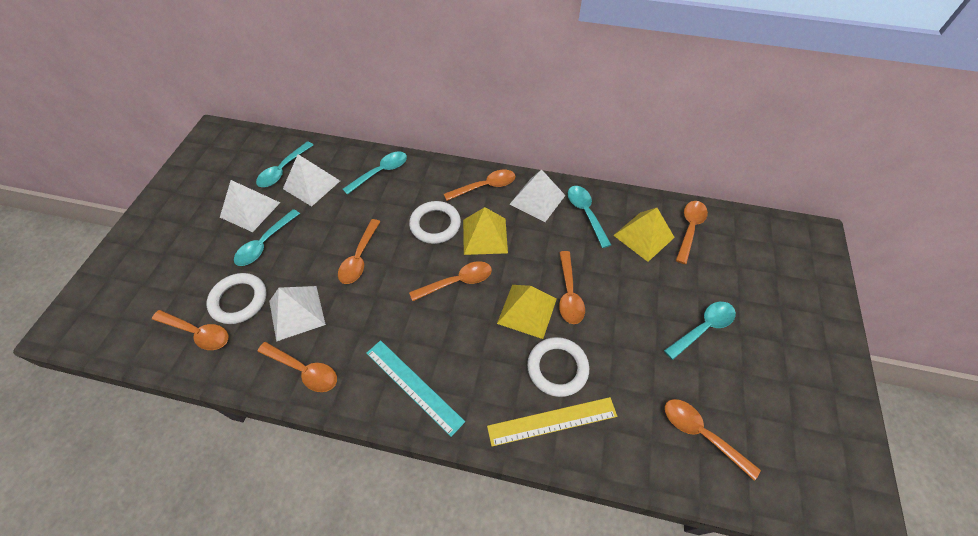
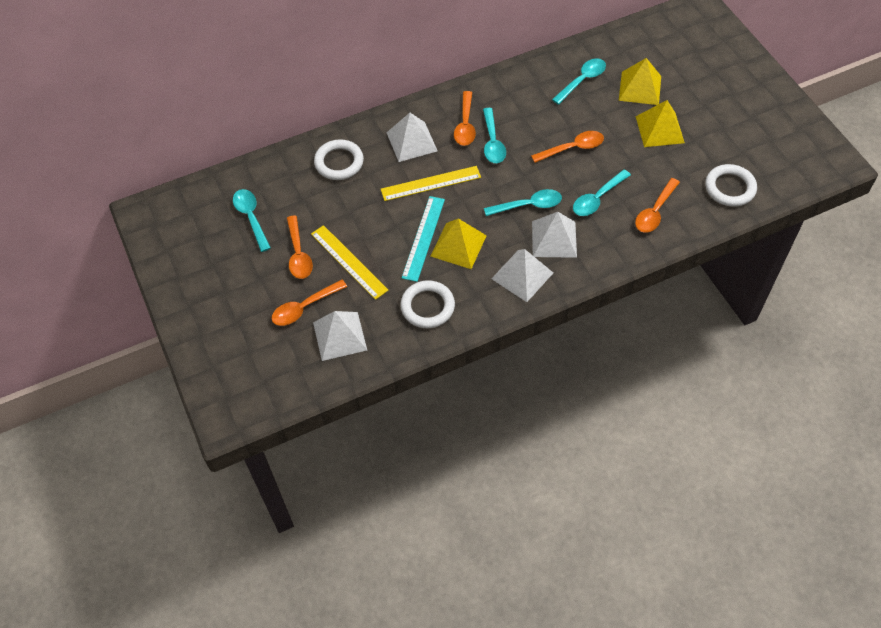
orange spoon: 8 -> 5
yellow ruler: 1 -> 2

